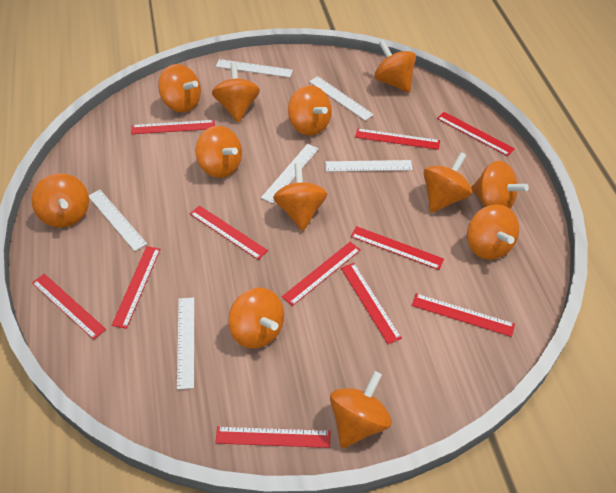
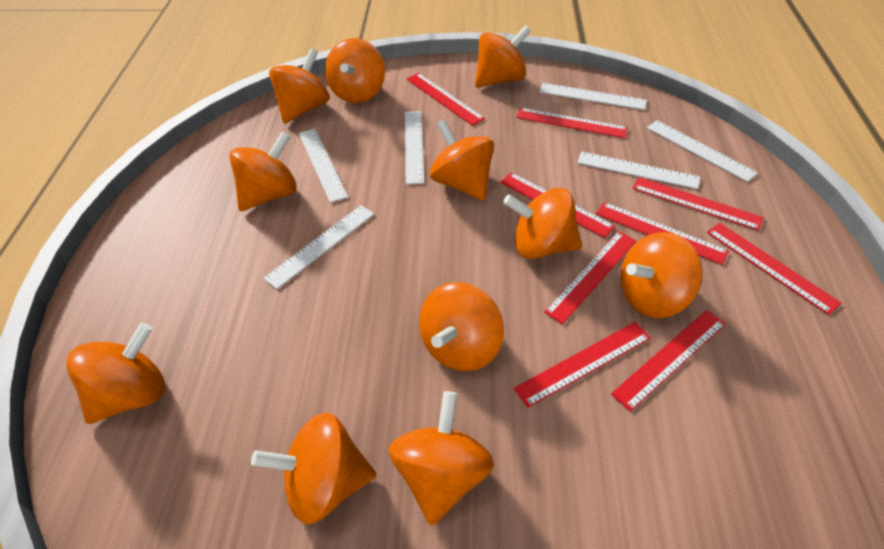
orange spinning top: 12 -> 11
red ruler: 11 -> 9

